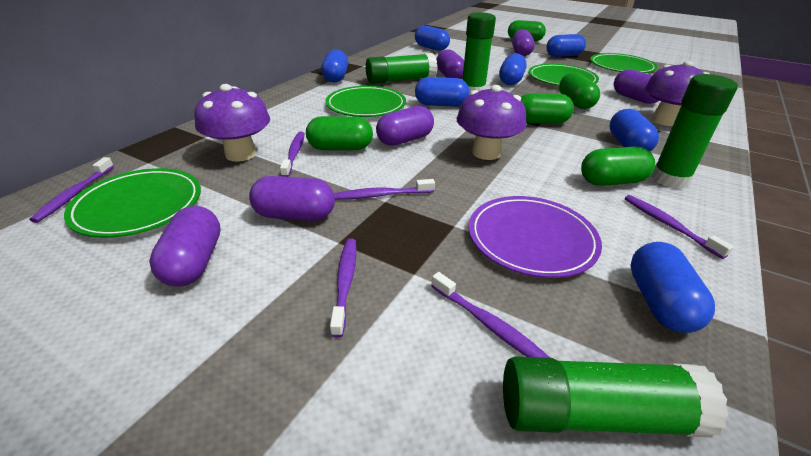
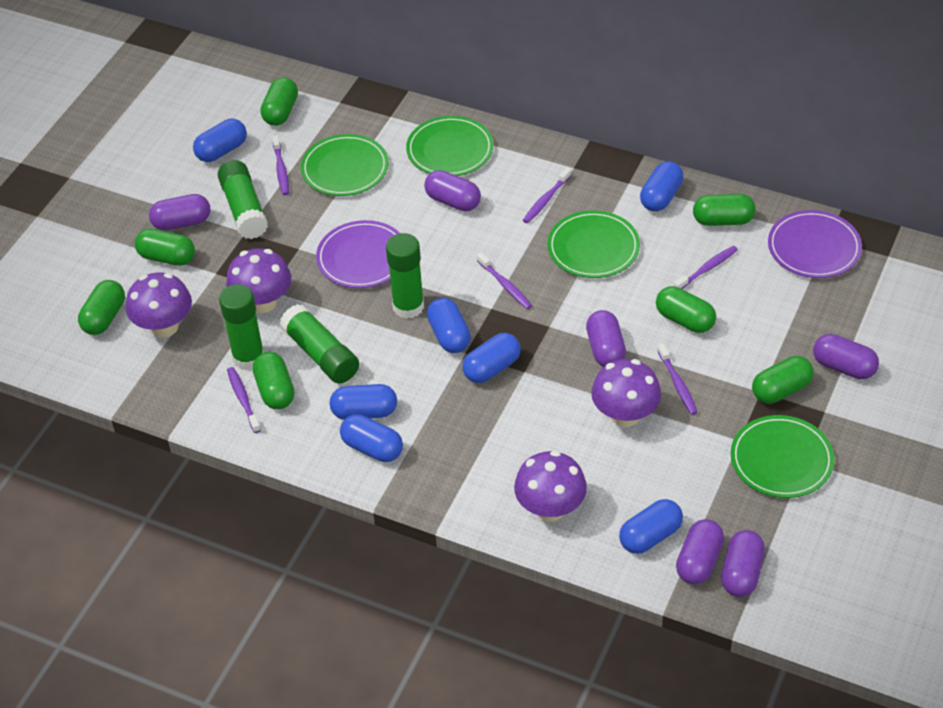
green capsule: 5 -> 7
purple mushroom: 3 -> 4
purple plate: 1 -> 2

